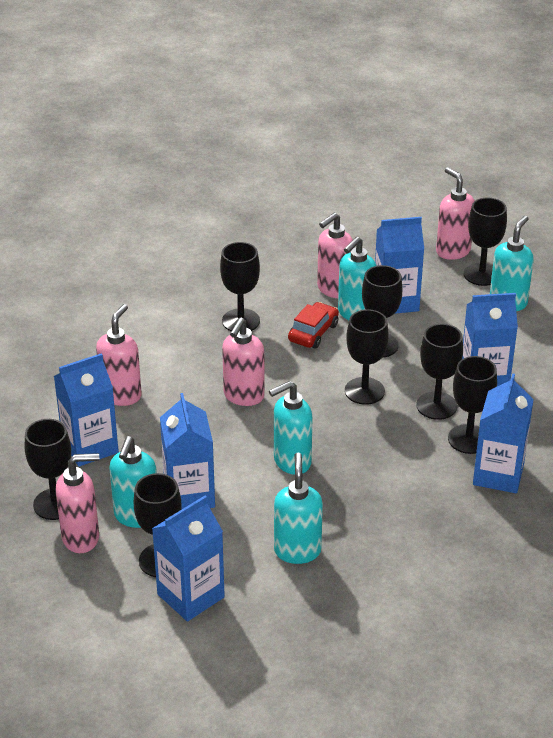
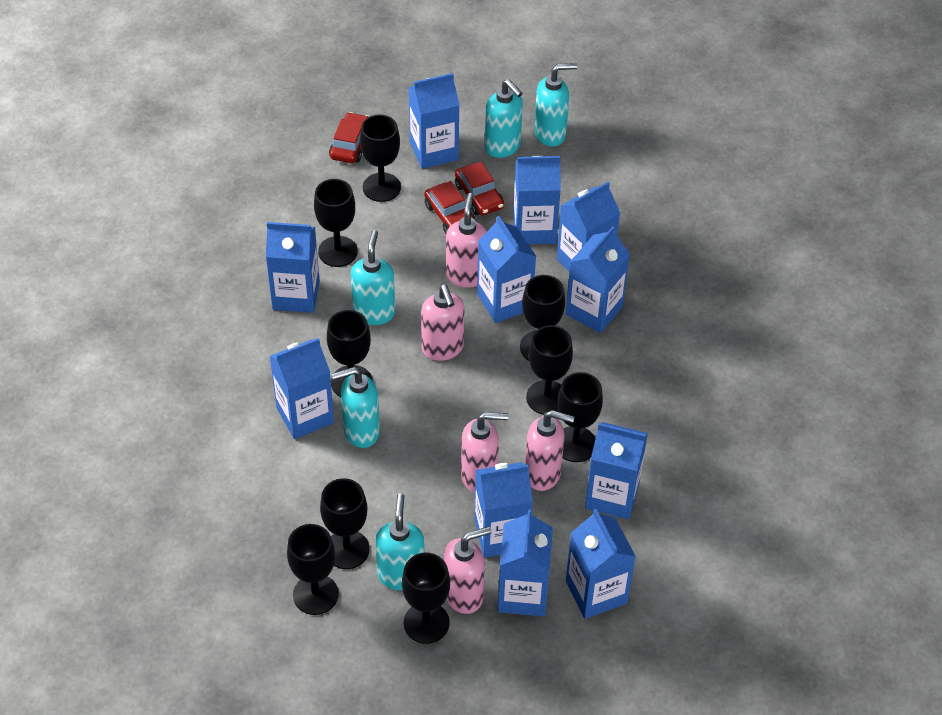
black goblet: 8 -> 9
blue carton: 6 -> 11
red car: 1 -> 3

